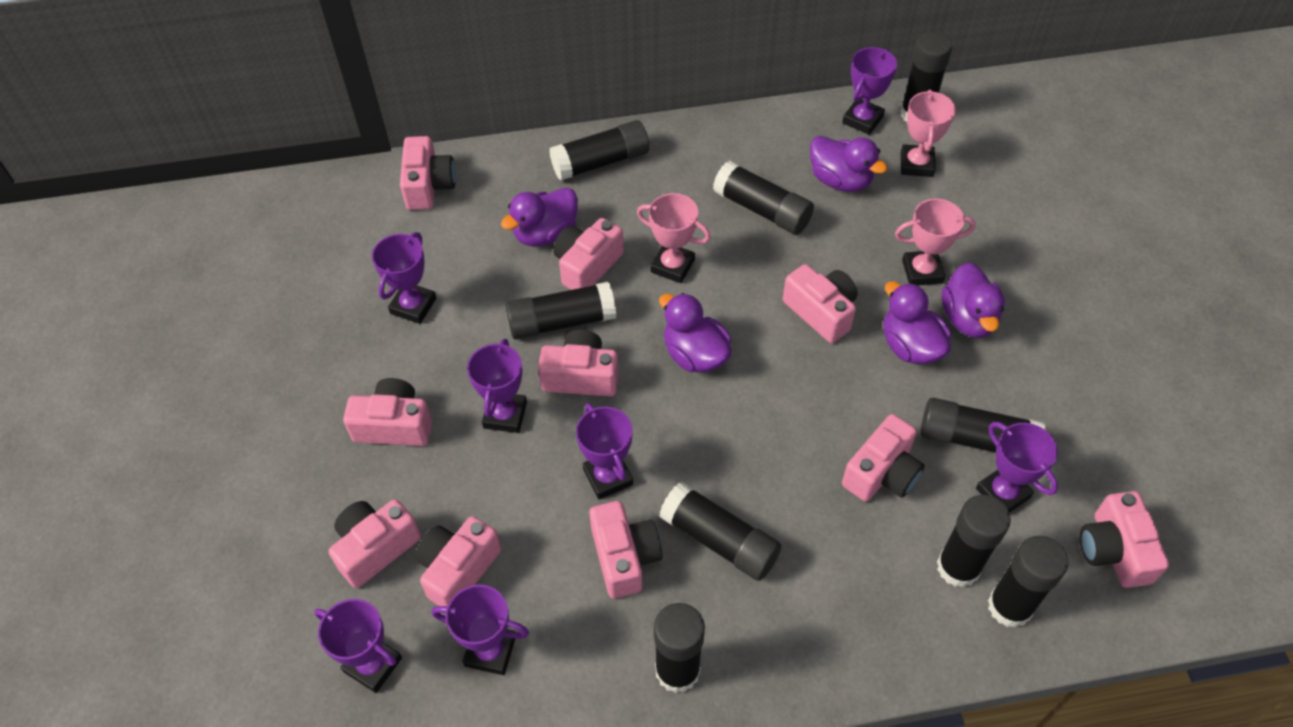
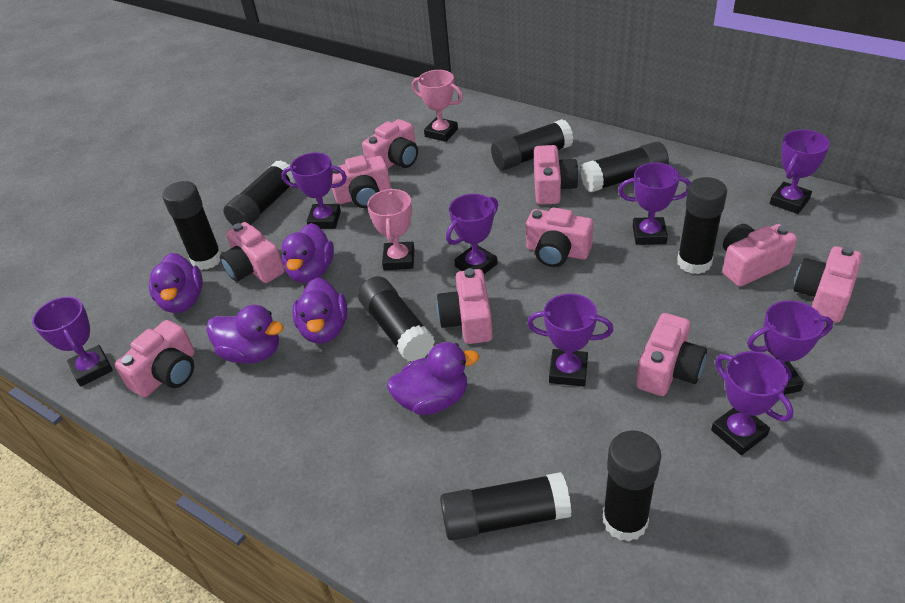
black glue stick: 9 -> 8
pink trophy: 3 -> 2
purple trophy: 7 -> 8

